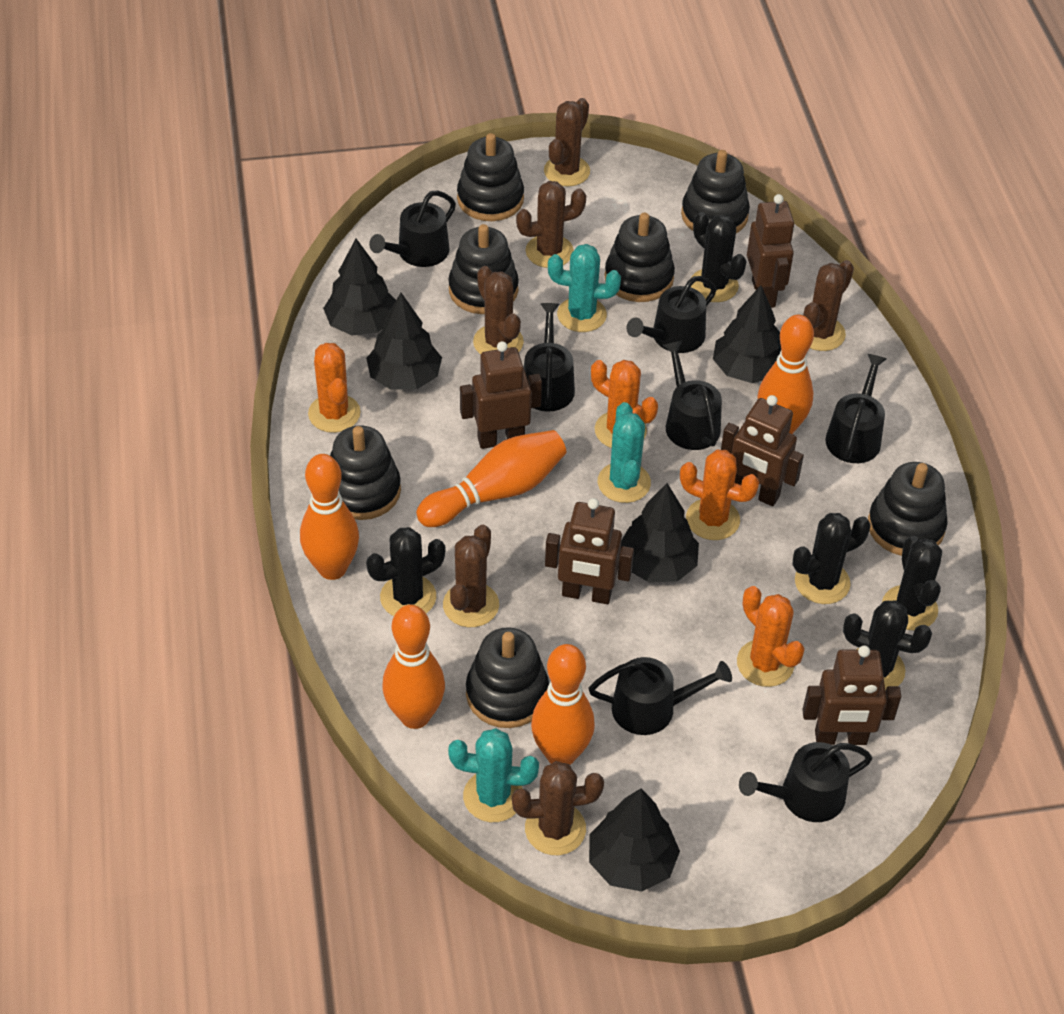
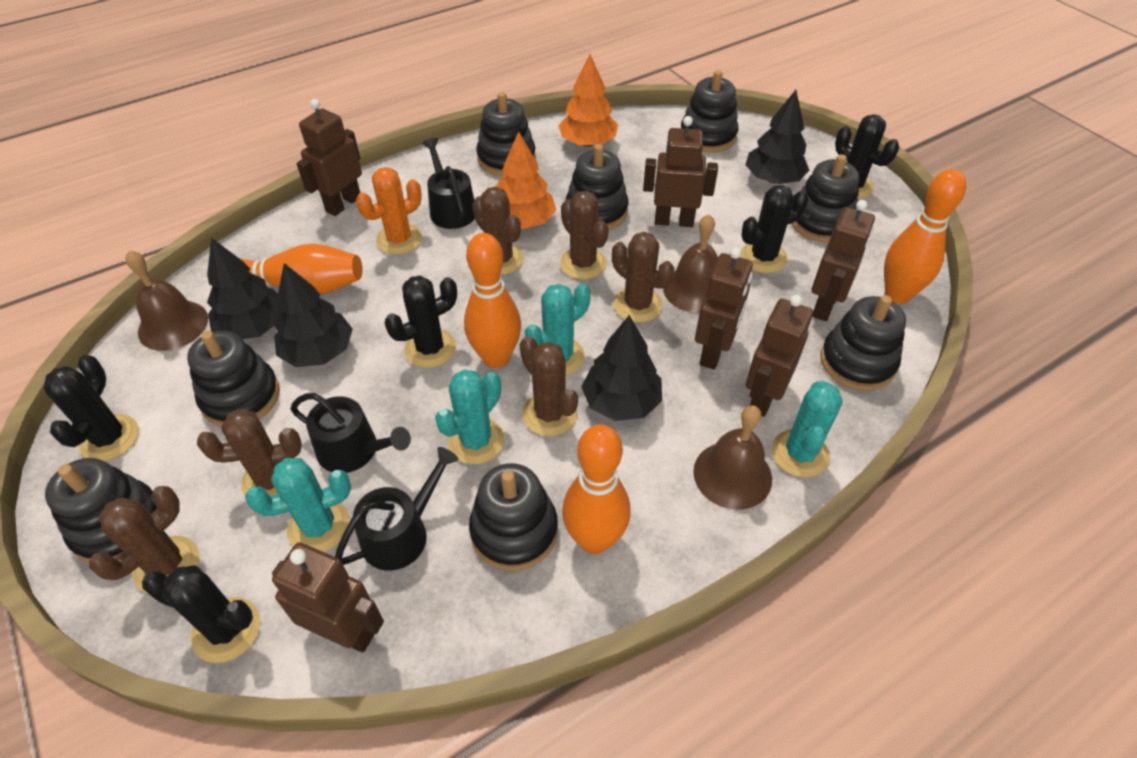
black stacking toy: 7 -> 8
black tree: 5 -> 4
black watering can: 7 -> 3
brown bell: 0 -> 3
brown robot: 5 -> 6
orange bowling pin: 5 -> 4
orange cactus: 4 -> 1
orange tree: 0 -> 2
turquoise cactus: 3 -> 4

